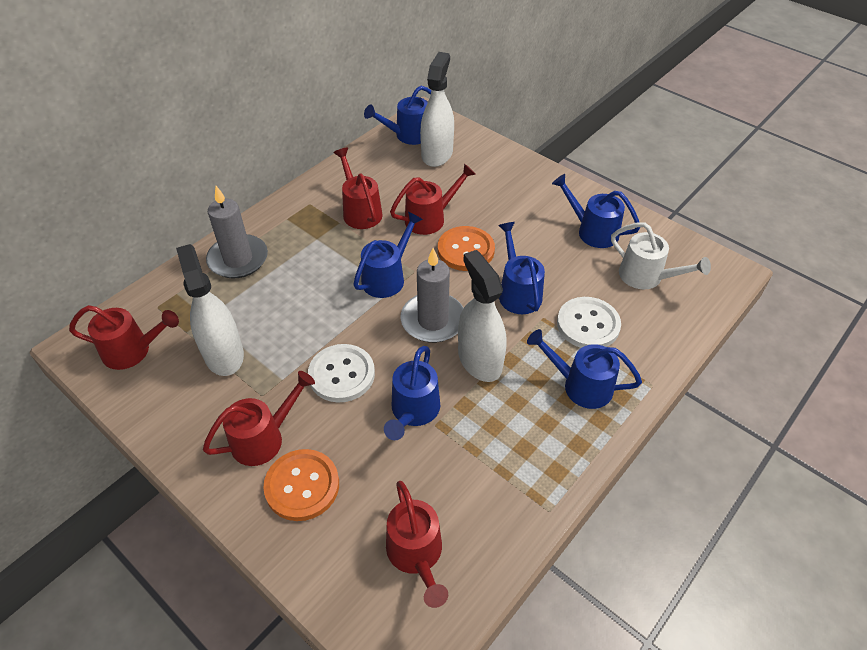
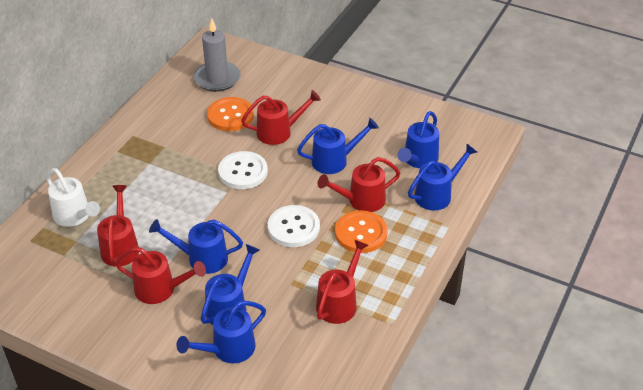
grey candle: 2 -> 1
white spray bottle: 3 -> 0

